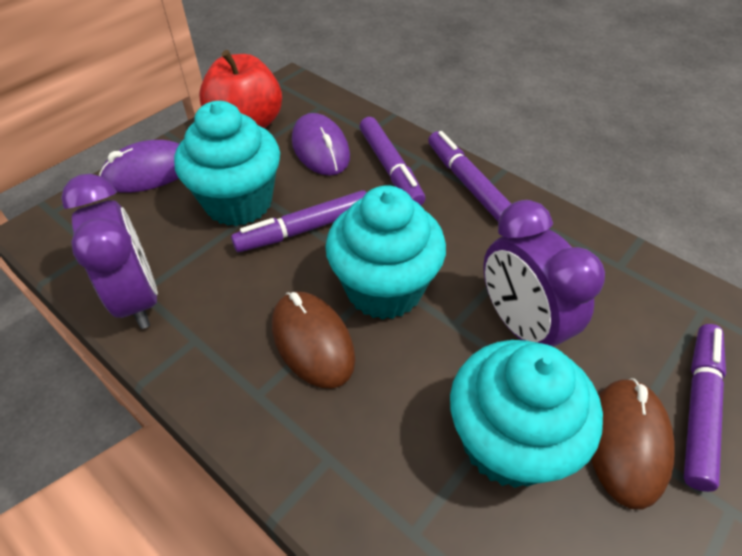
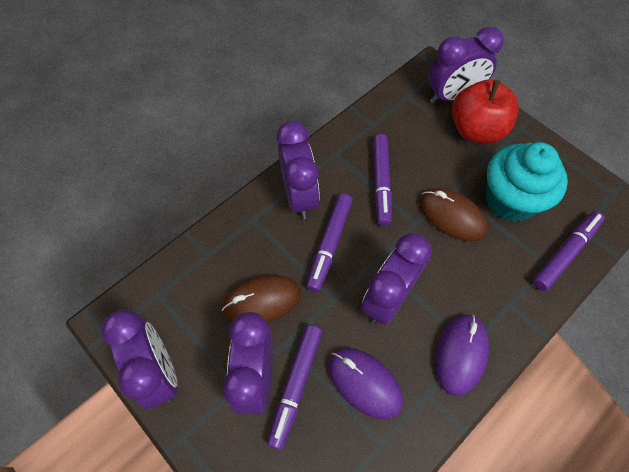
purple clock: 2 -> 5
turquoise cupcake: 3 -> 1

